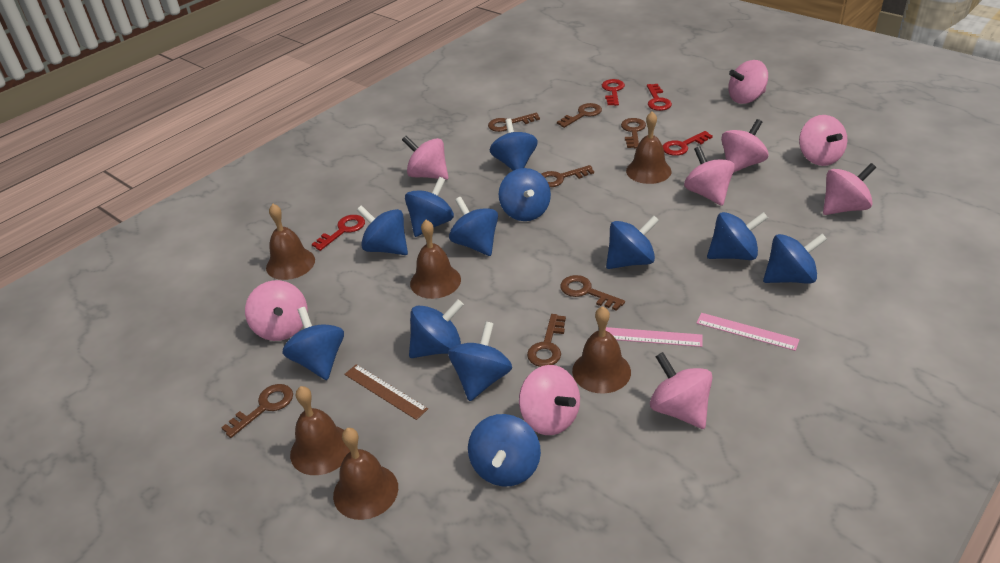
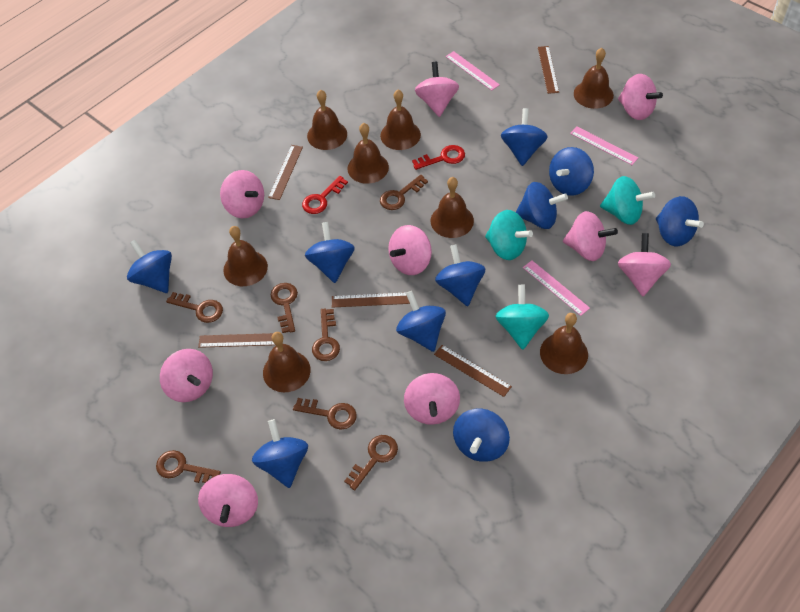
blue spinning top: 12 -> 10
brown bell: 6 -> 8
brown ruler: 1 -> 5
pink ruler: 2 -> 3
red key: 4 -> 2
turquoise spinning top: 0 -> 3

